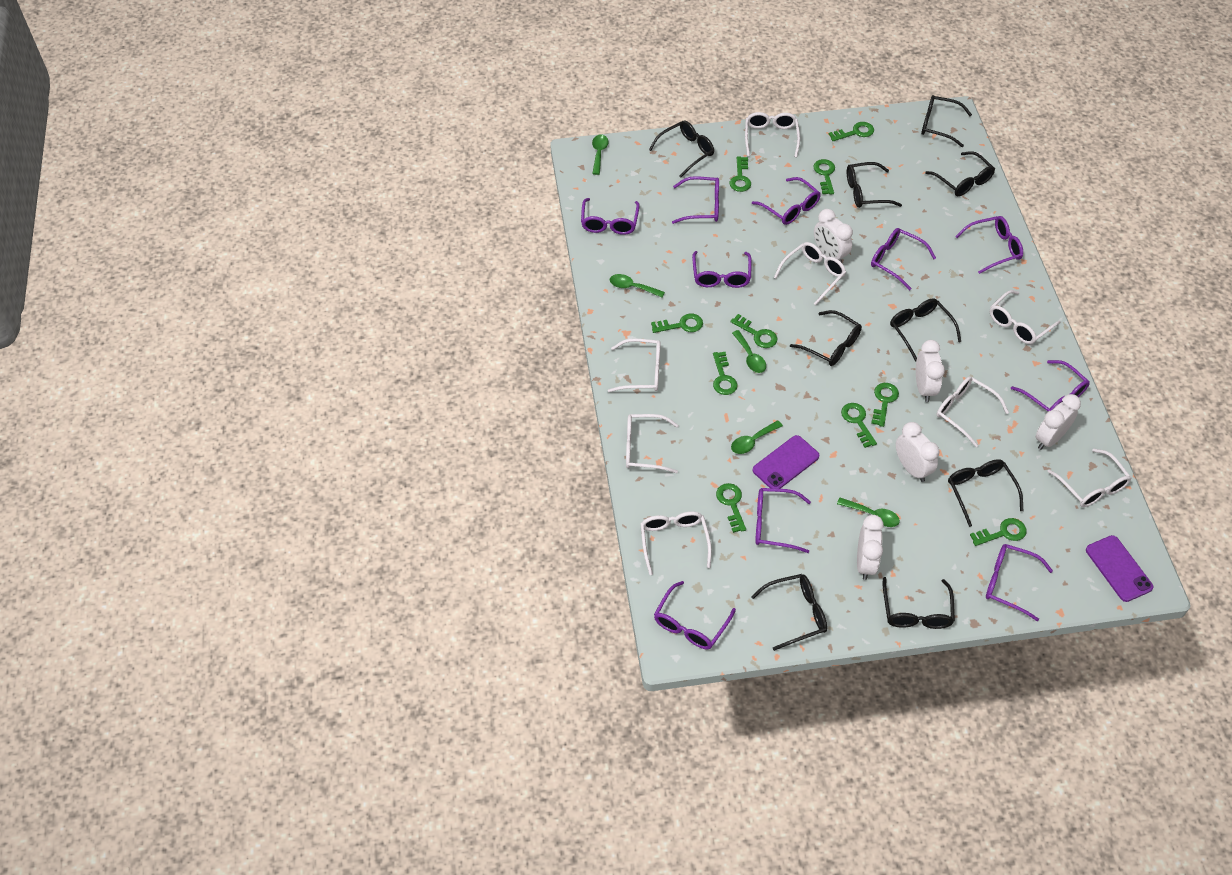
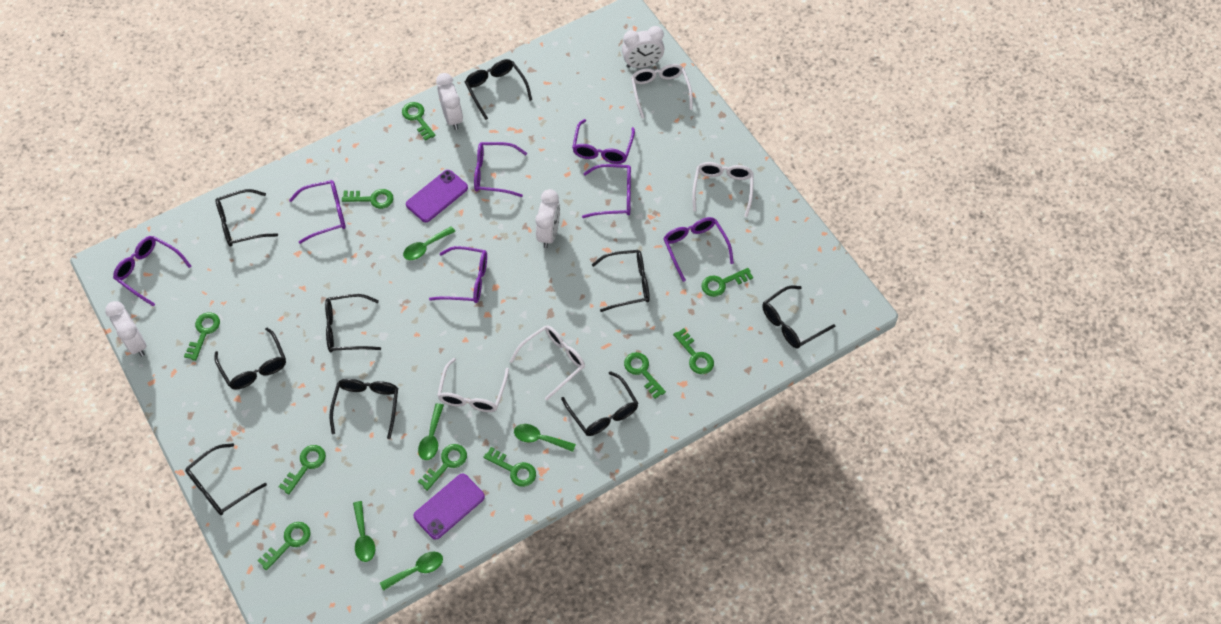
purple glasses: 10 -> 7
white clock: 5 -> 4
white glasses: 8 -> 4

